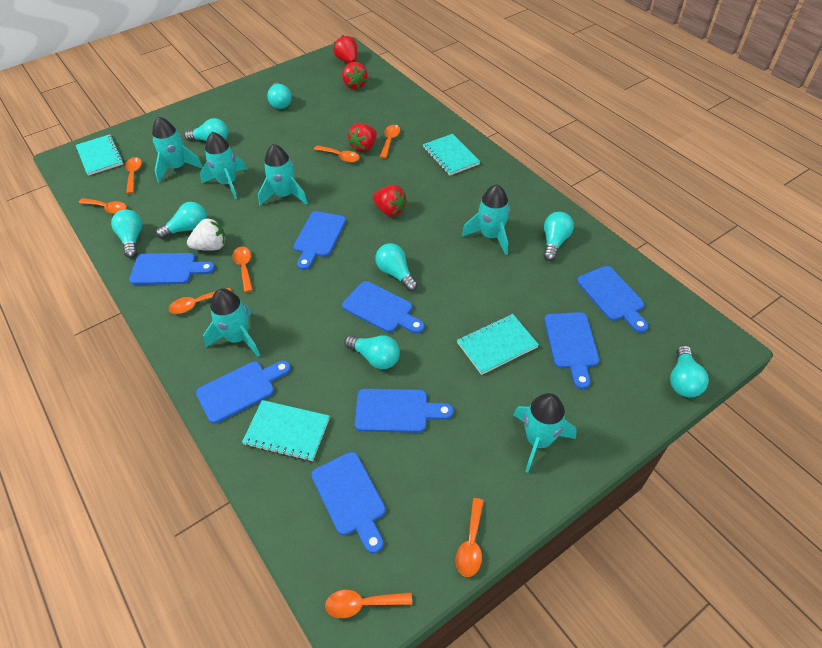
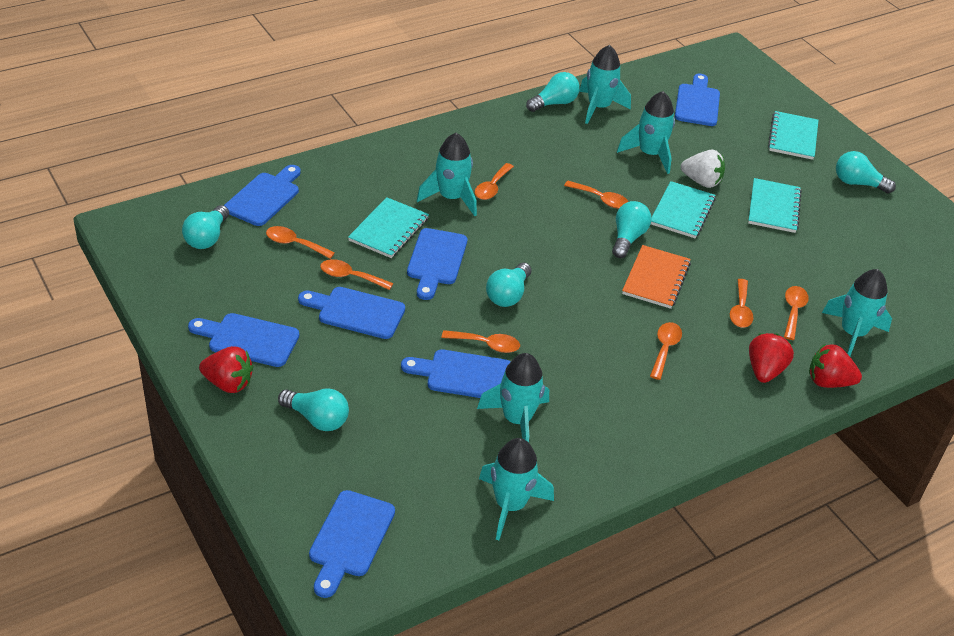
blue cutting board: 8 -> 7
orange notebook: 0 -> 1
red strawberry: 4 -> 3
turquoise light bulb: 8 -> 6

